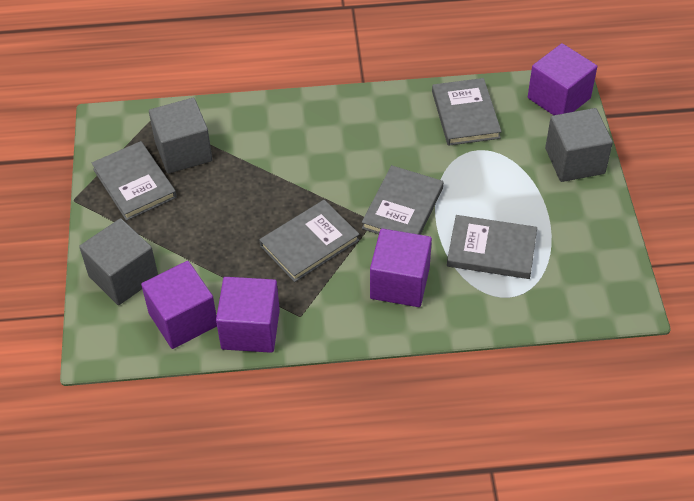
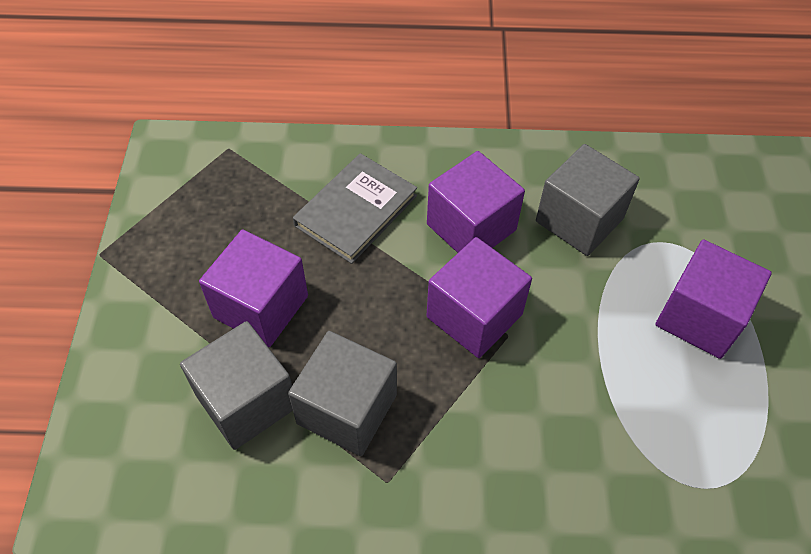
grey book: 5 -> 1

